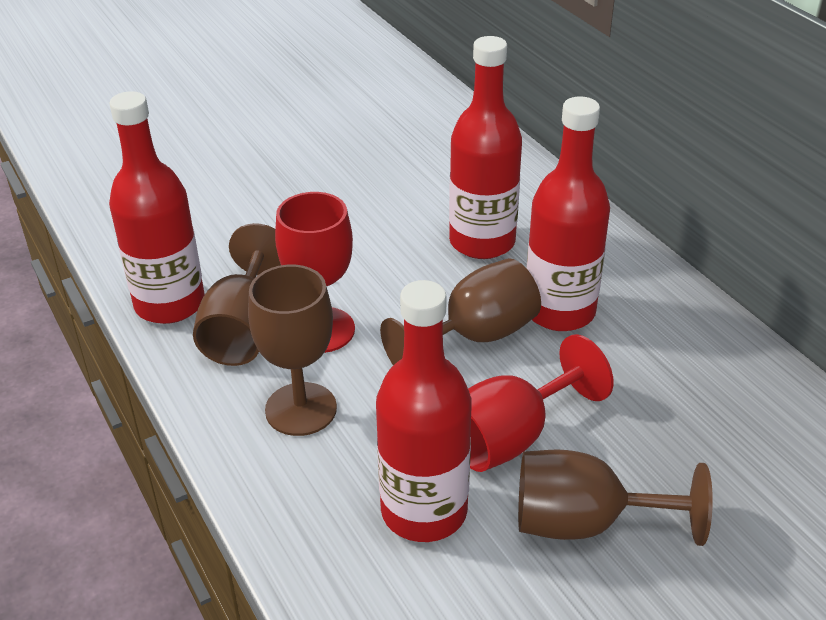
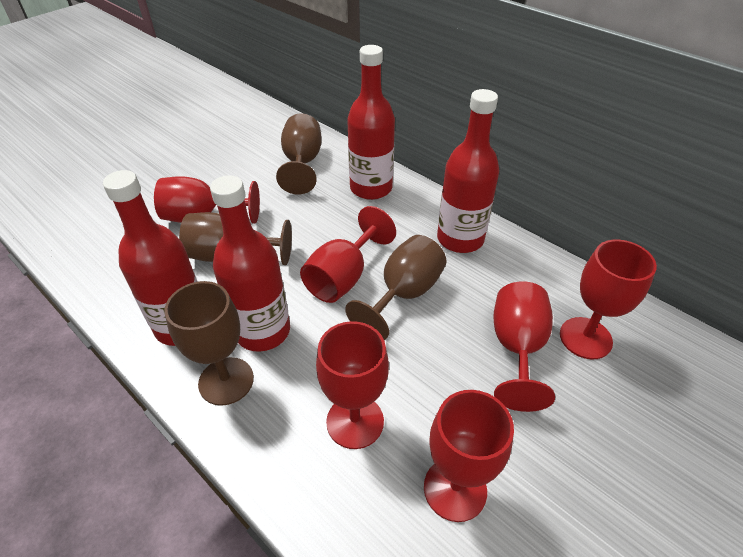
red goblet: 2 -> 6

